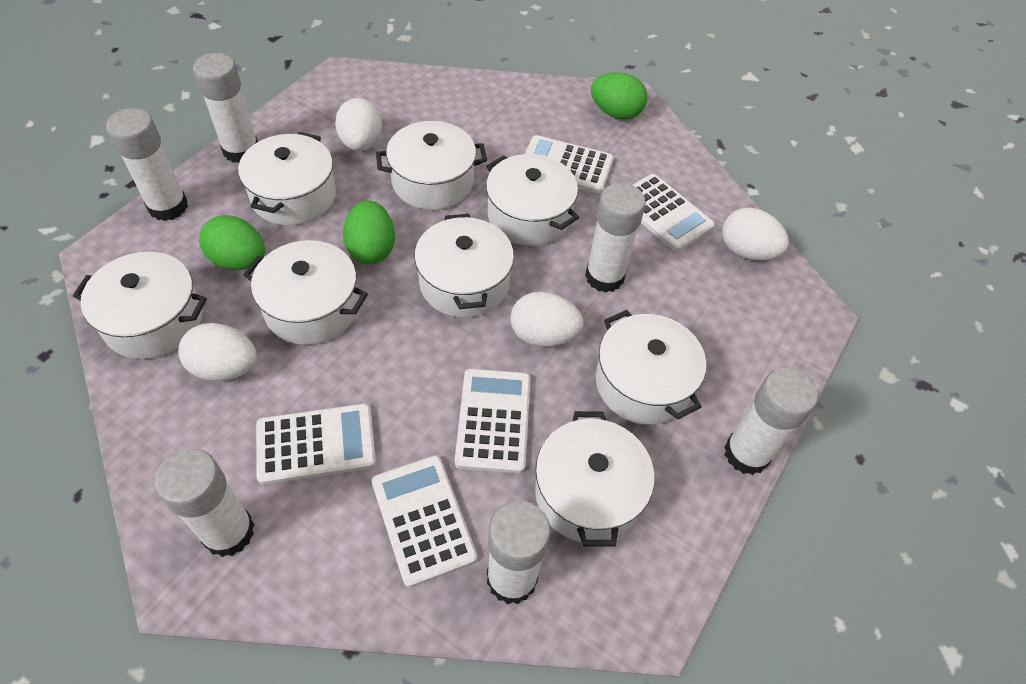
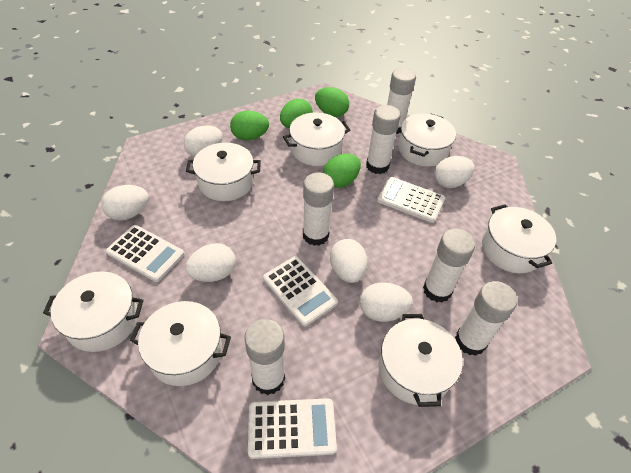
green egg: 3 -> 4
white calculator: 5 -> 4
white egg: 4 -> 6
white pot: 8 -> 7

